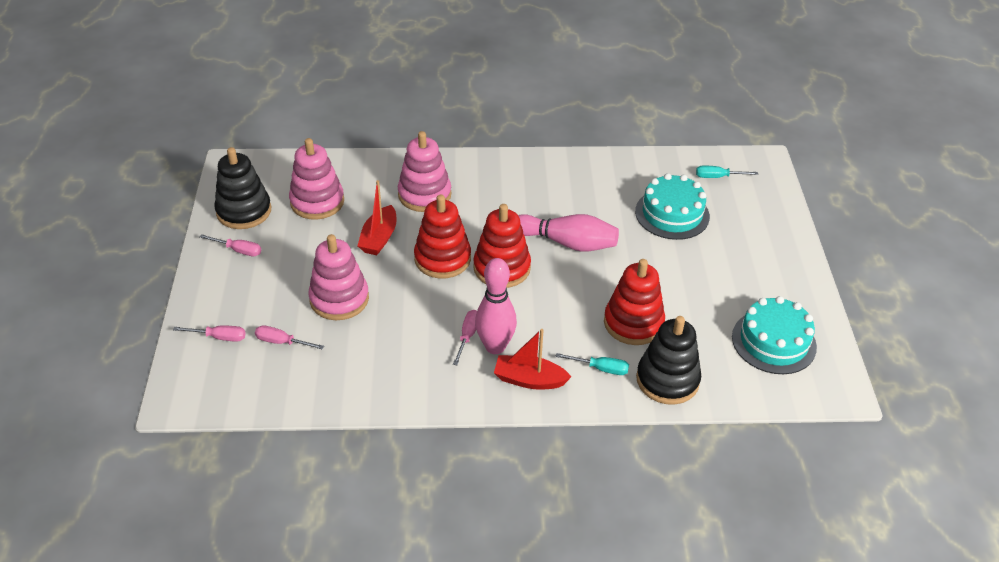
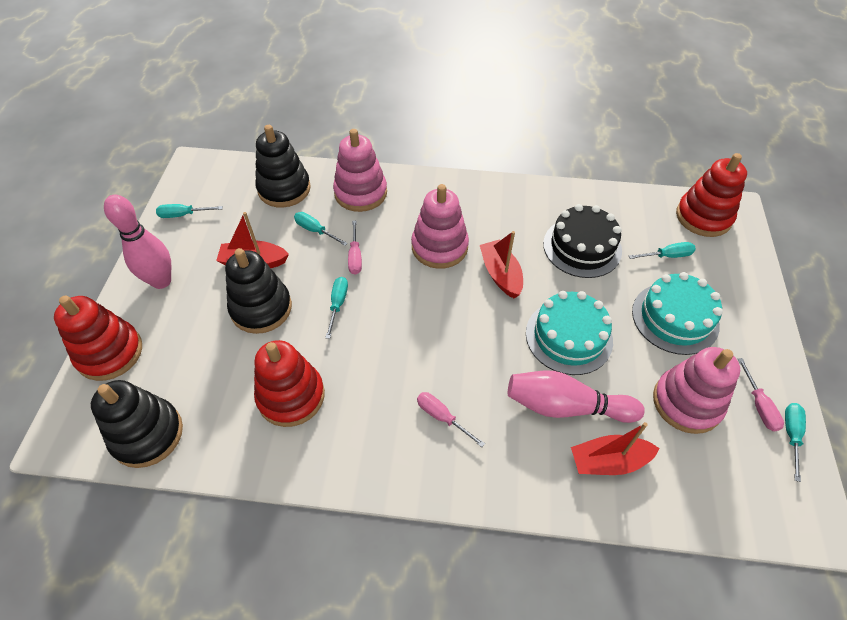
black cake: 0 -> 1
black stacking toy: 2 -> 3
pink screwdriver: 4 -> 3
red boat: 2 -> 3
turquoise screwdriver: 2 -> 5

